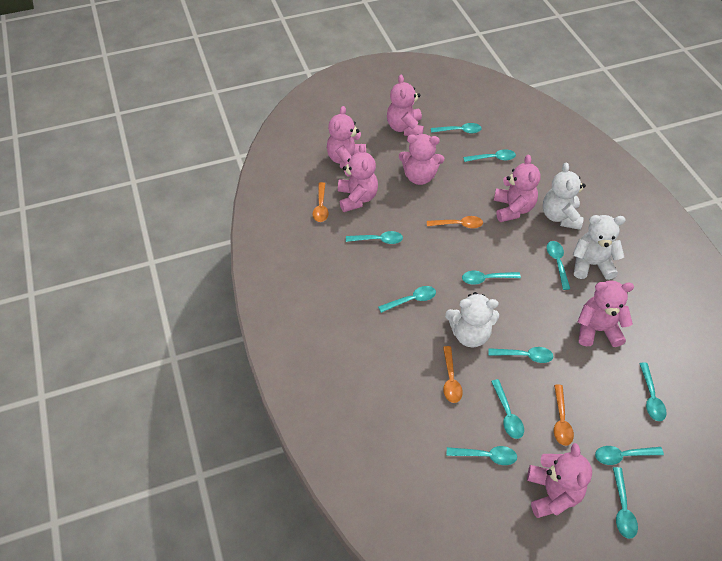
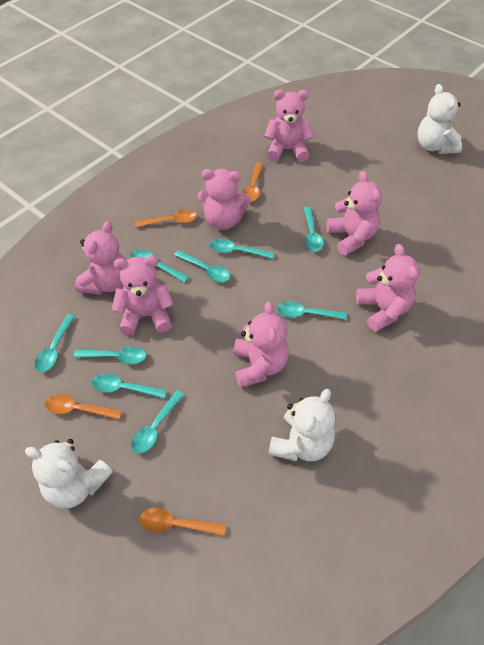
turquoise spoon: 12 -> 9

